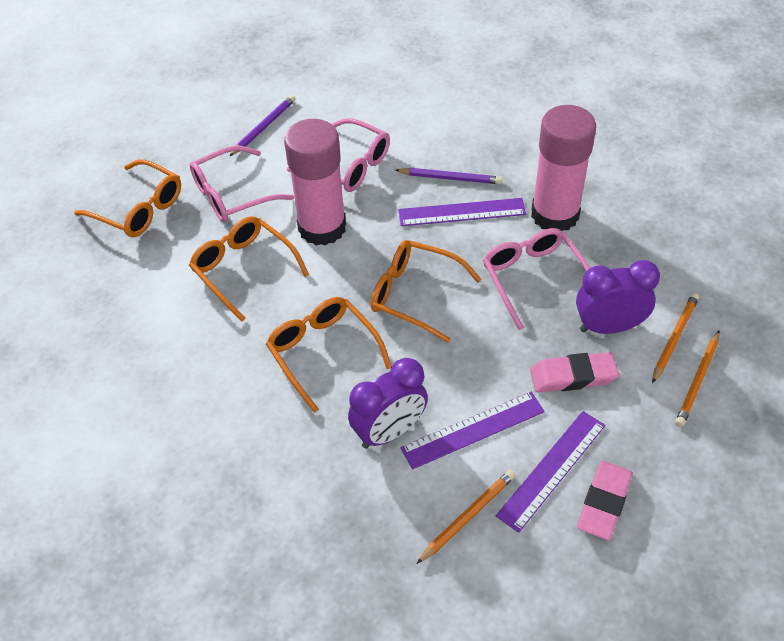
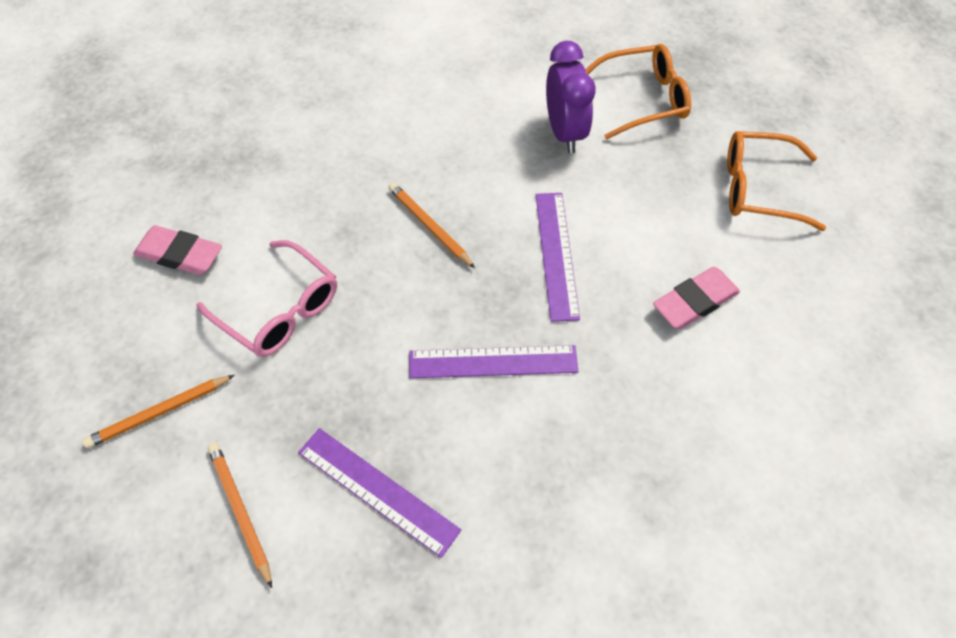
orange glasses: 4 -> 2
pink glasses: 3 -> 1
pink glue stick: 2 -> 0
purple clock: 2 -> 1
purple pencil: 2 -> 0

